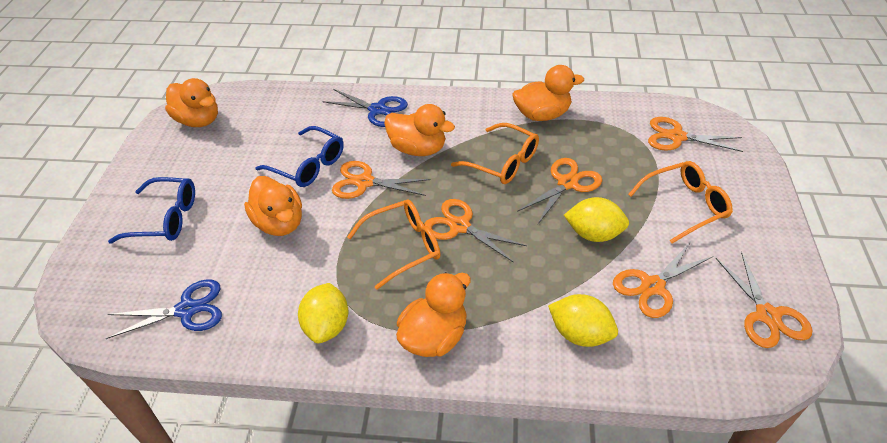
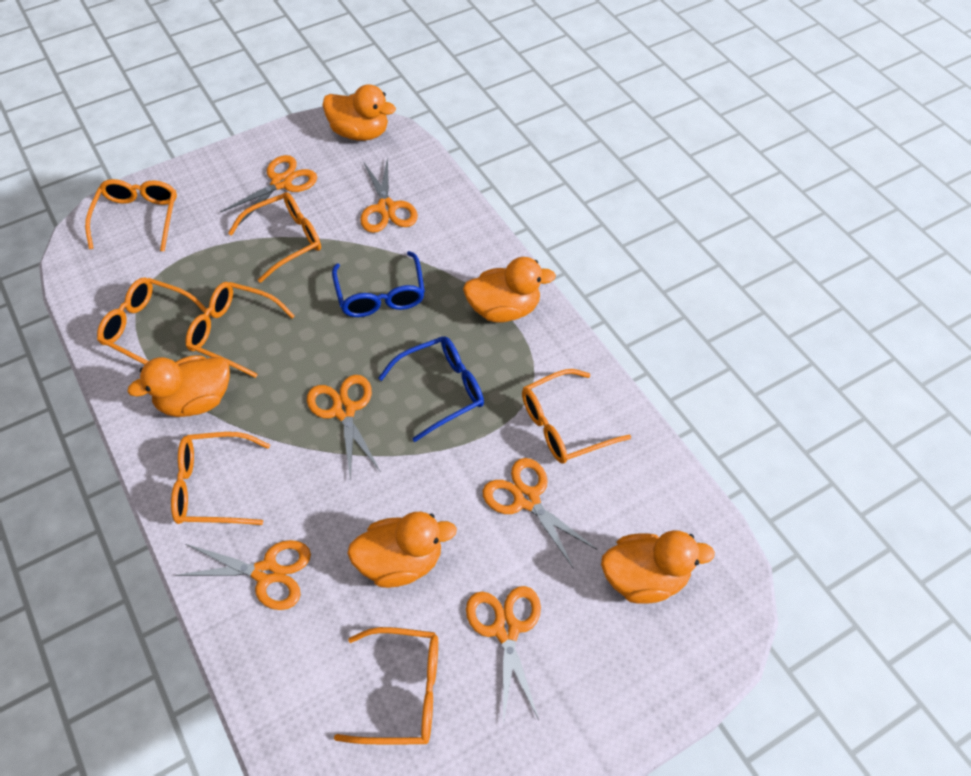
blue scissors: 2 -> 0
orange glasses: 3 -> 7
yellow lemon: 3 -> 0

